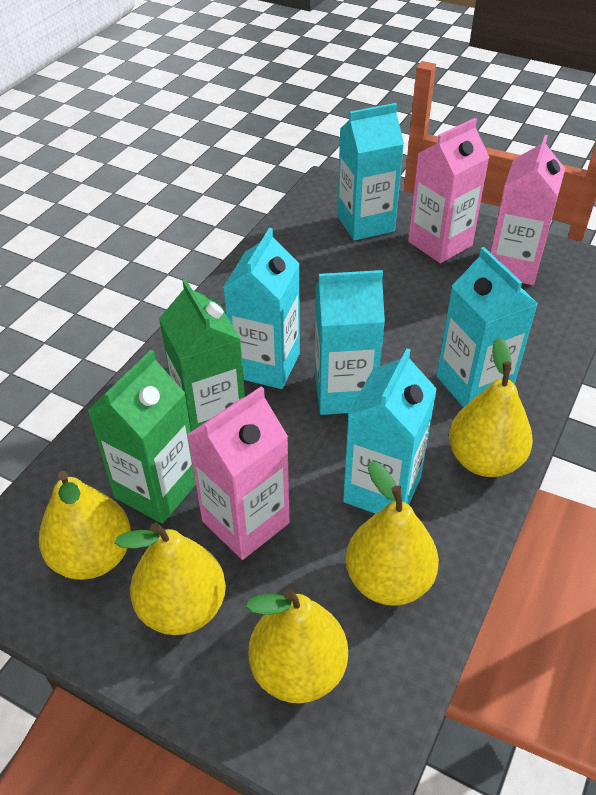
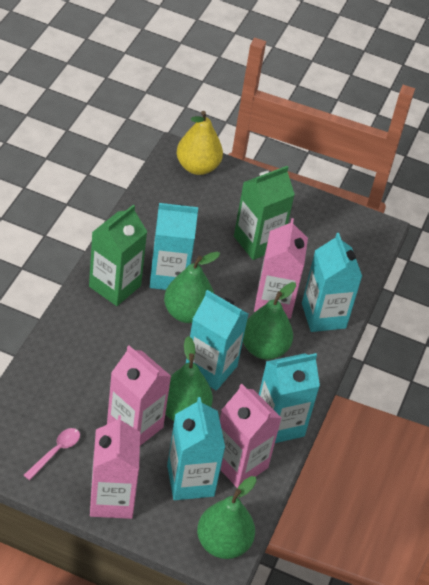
green pear: 0 -> 4
pink carton: 3 -> 4
pink spoon: 0 -> 1
yellow pear: 5 -> 1

